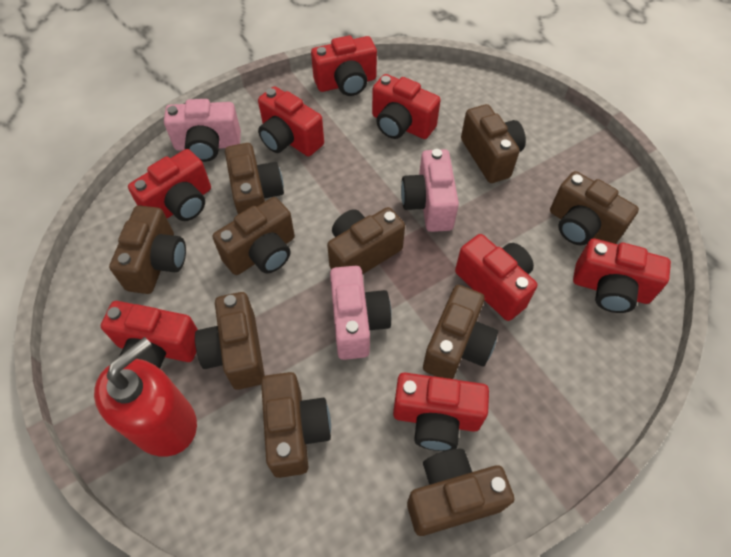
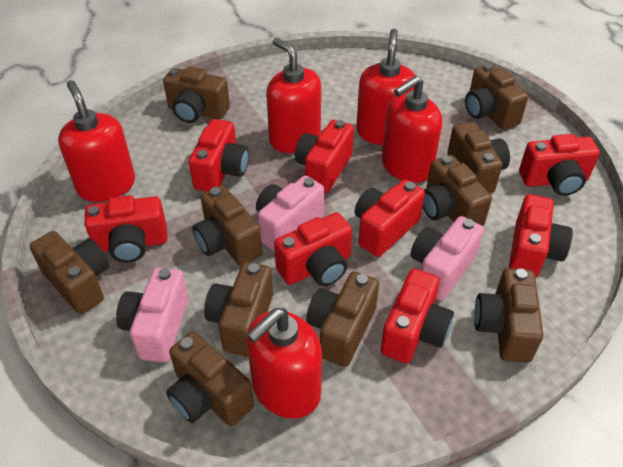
red soap dispenser: 1 -> 5

